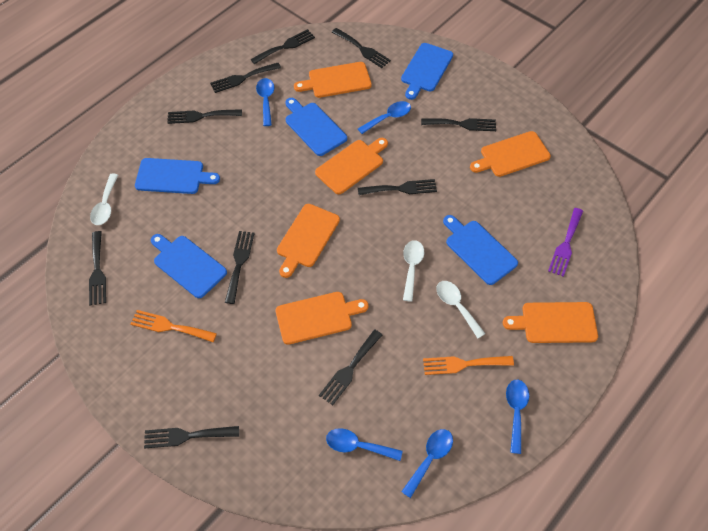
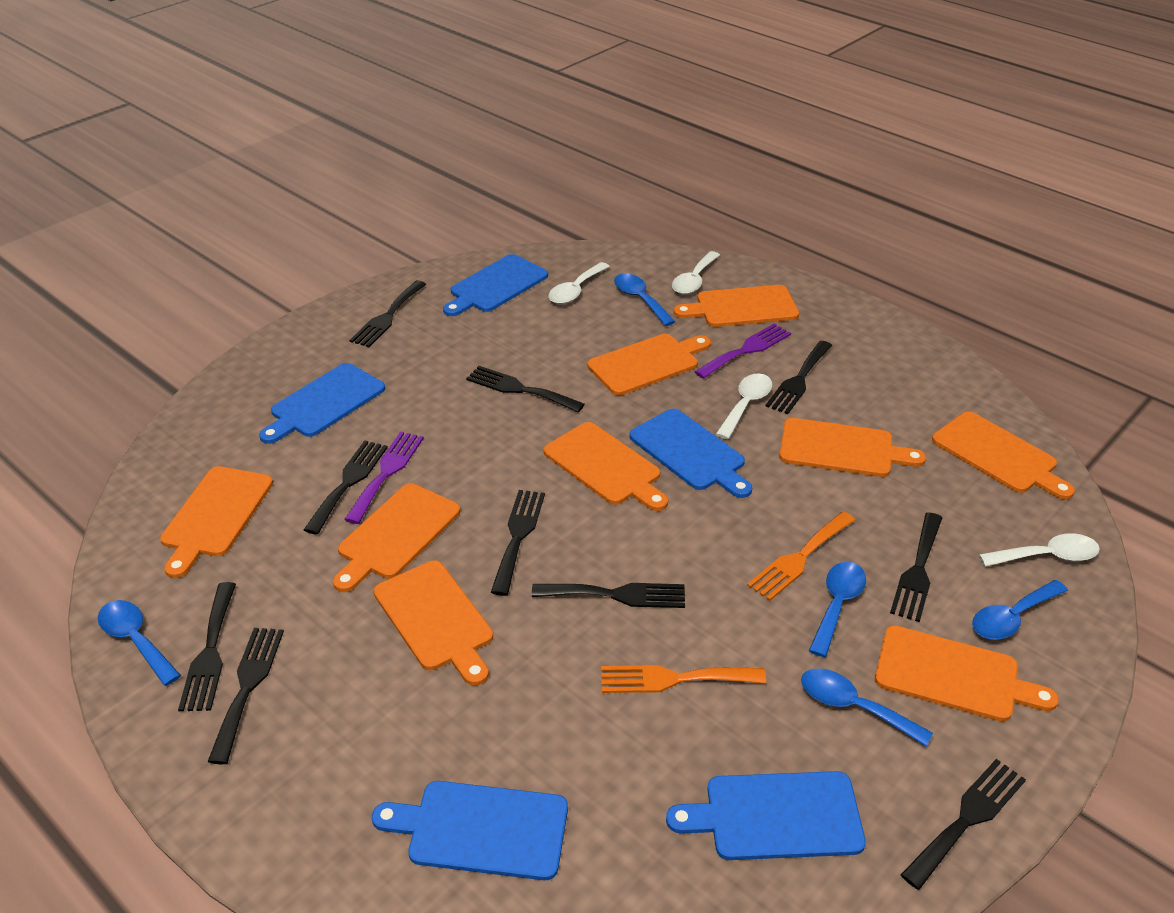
orange cutting board: 6 -> 9
purple fork: 1 -> 2
white spoon: 3 -> 4

